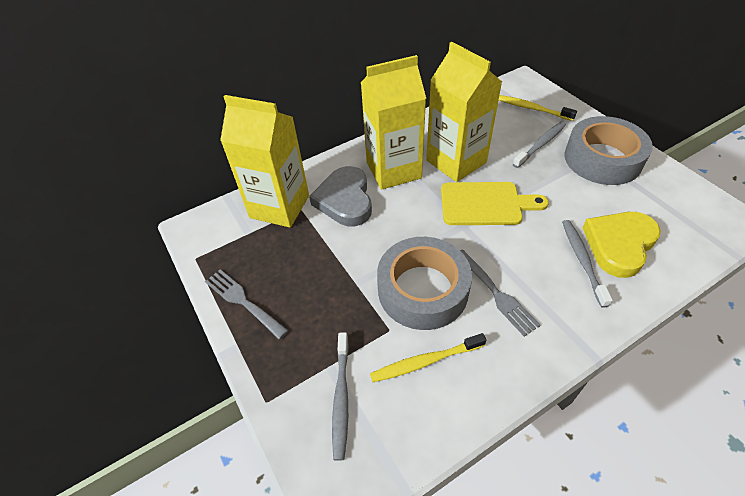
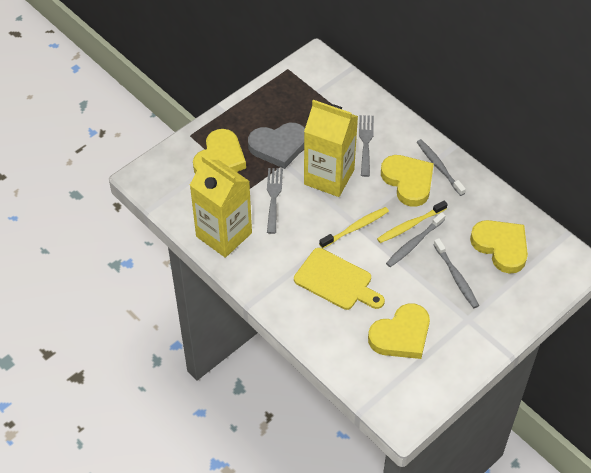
grey tape: 2 -> 0
yellow carton: 3 -> 2
yellow heart: 1 -> 4

